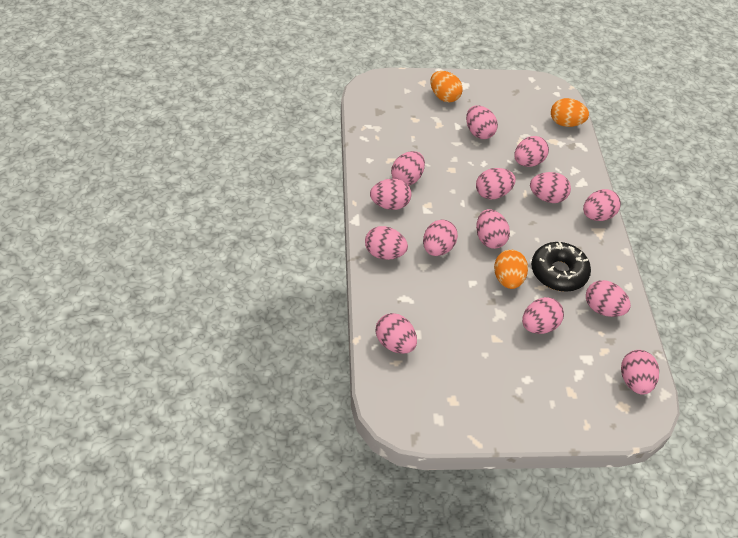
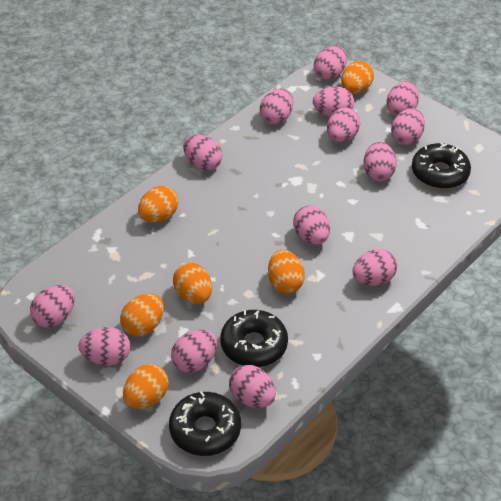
black donut: 1 -> 3
orange egg: 3 -> 6

